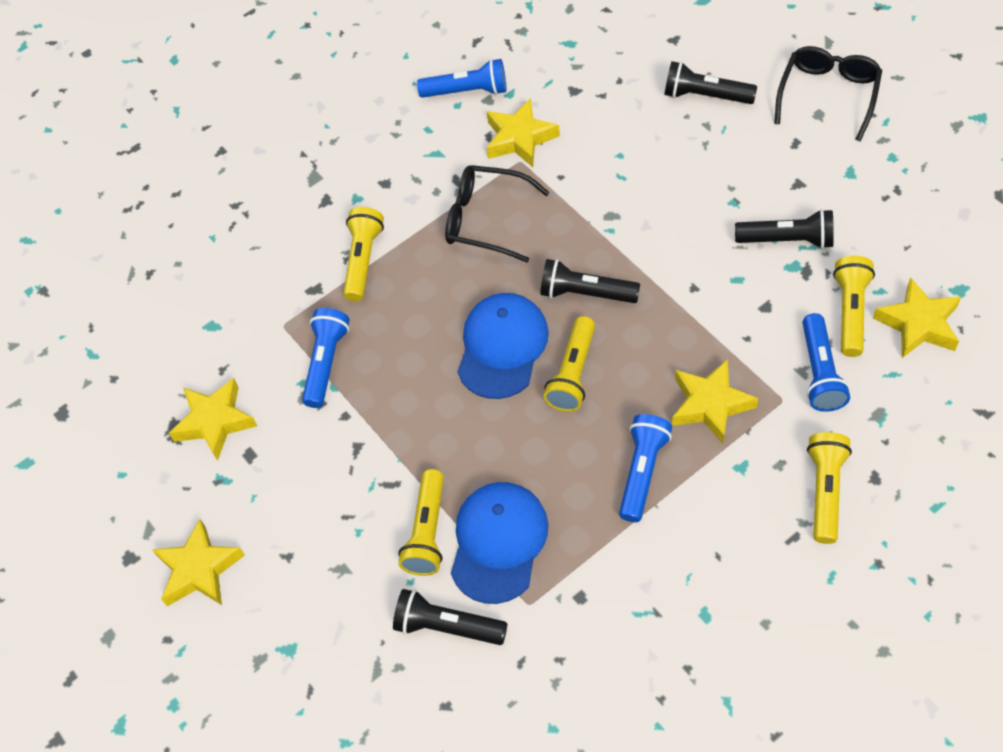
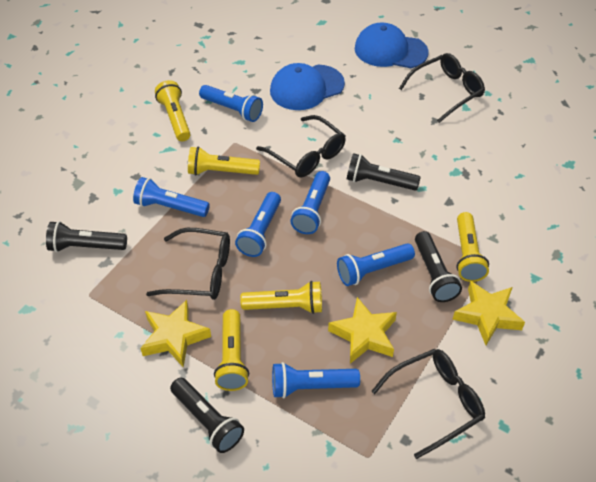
black glasses: 2 -> 4
blue flashlight: 4 -> 6
yellow star: 5 -> 3

